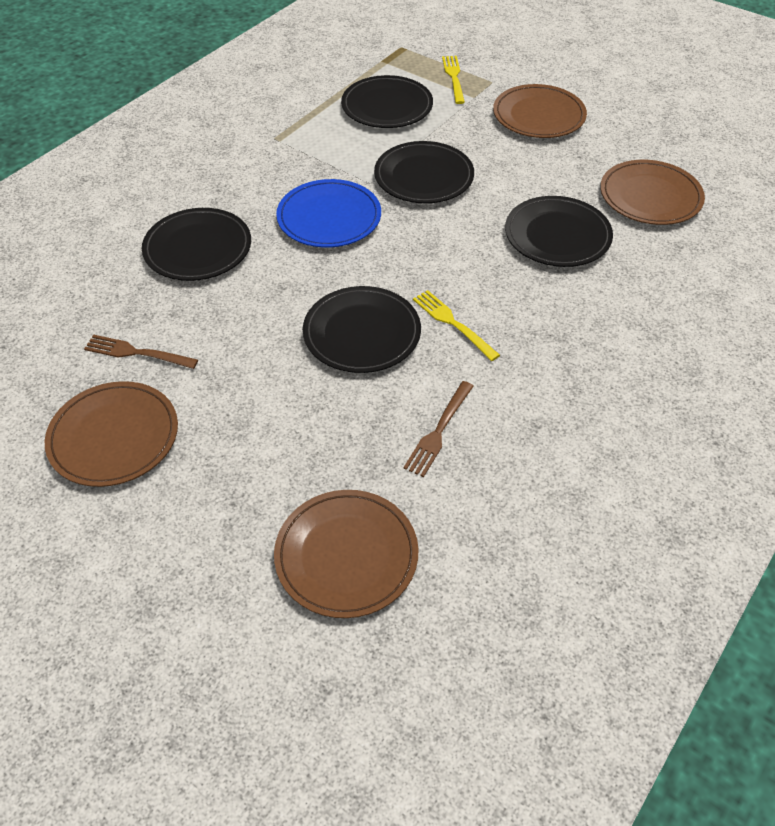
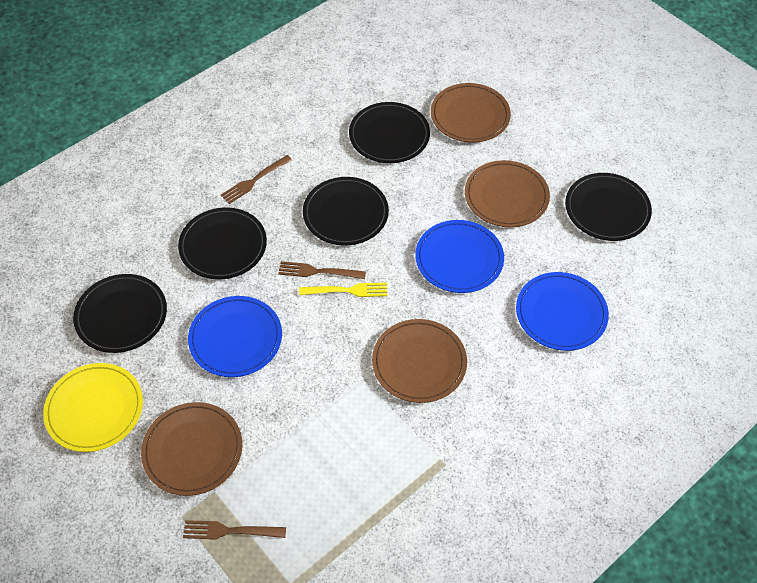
blue plate: 1 -> 3
brown fork: 2 -> 3
yellow fork: 2 -> 1
yellow plate: 0 -> 1

